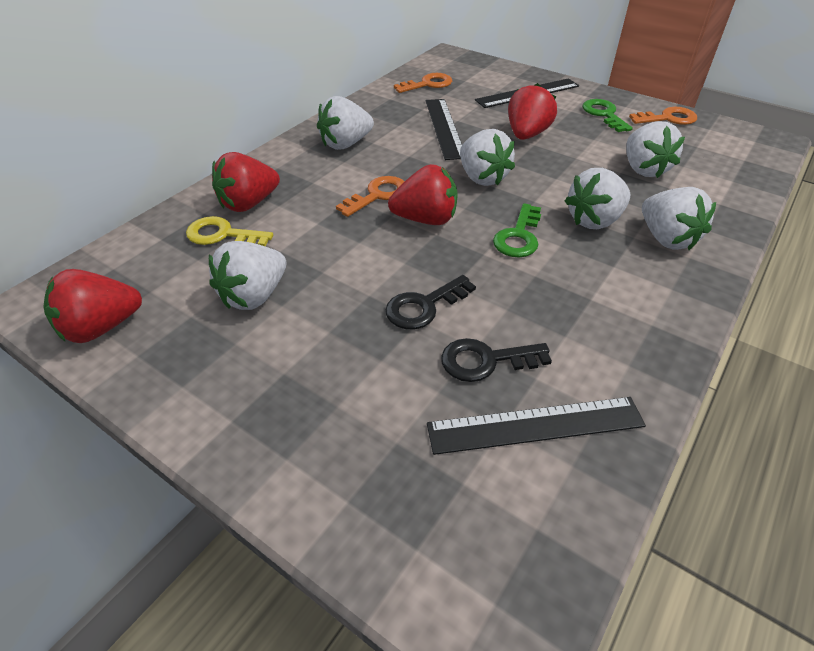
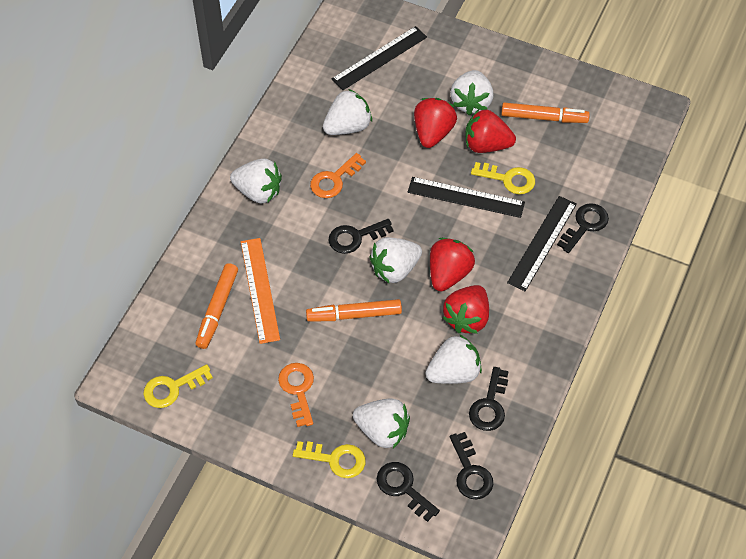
black key: 2 -> 5
green key: 2 -> 0
orange key: 3 -> 2
orange marker: 0 -> 3
orange ruler: 0 -> 1
yellow key: 1 -> 3

